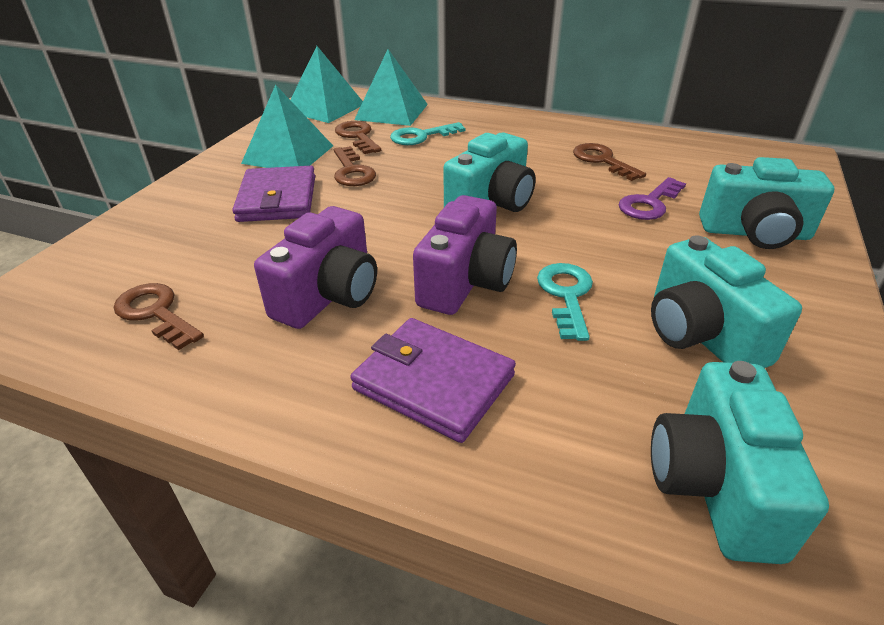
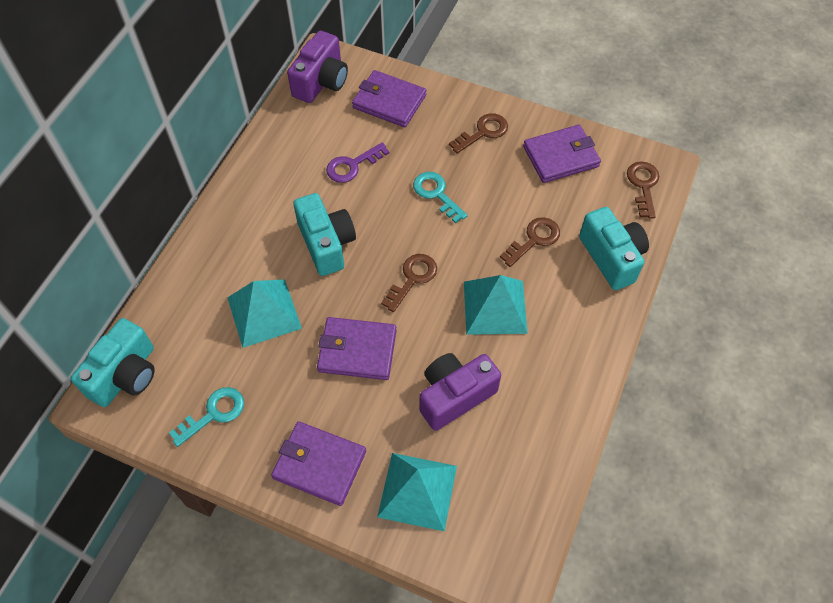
purple wallet: 2 -> 4
turquoise camera: 4 -> 3

